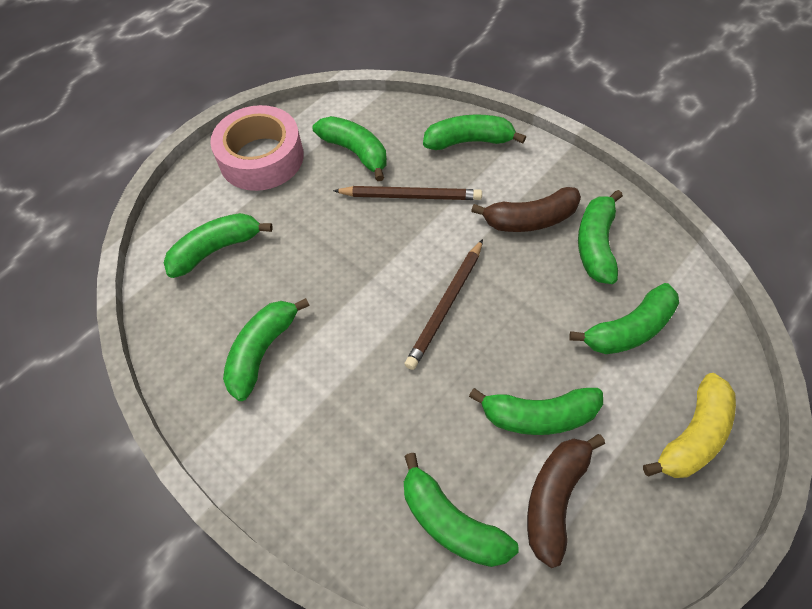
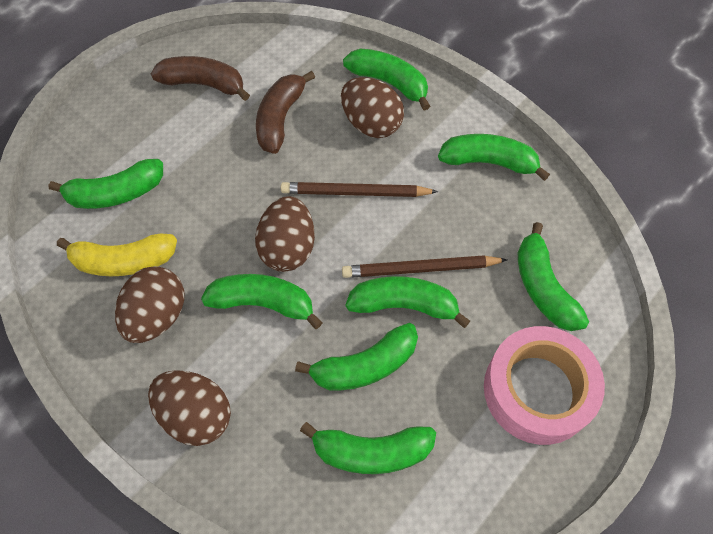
brown egg: 0 -> 4

